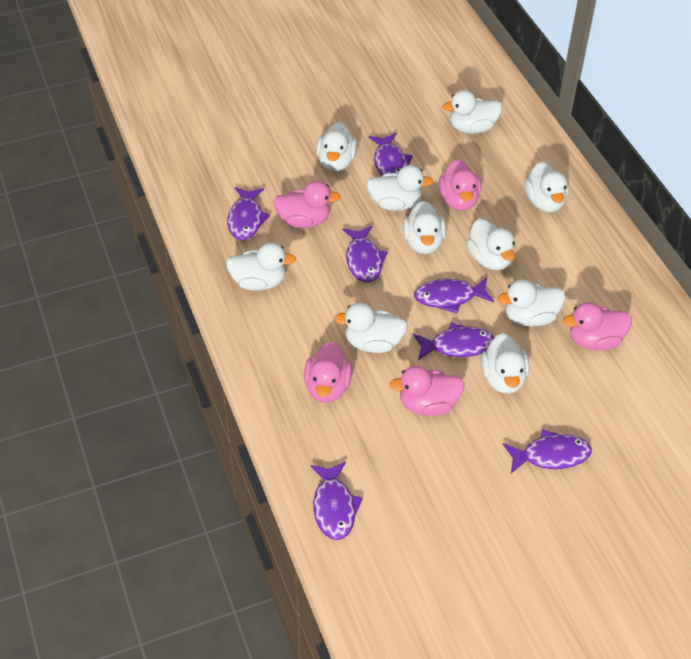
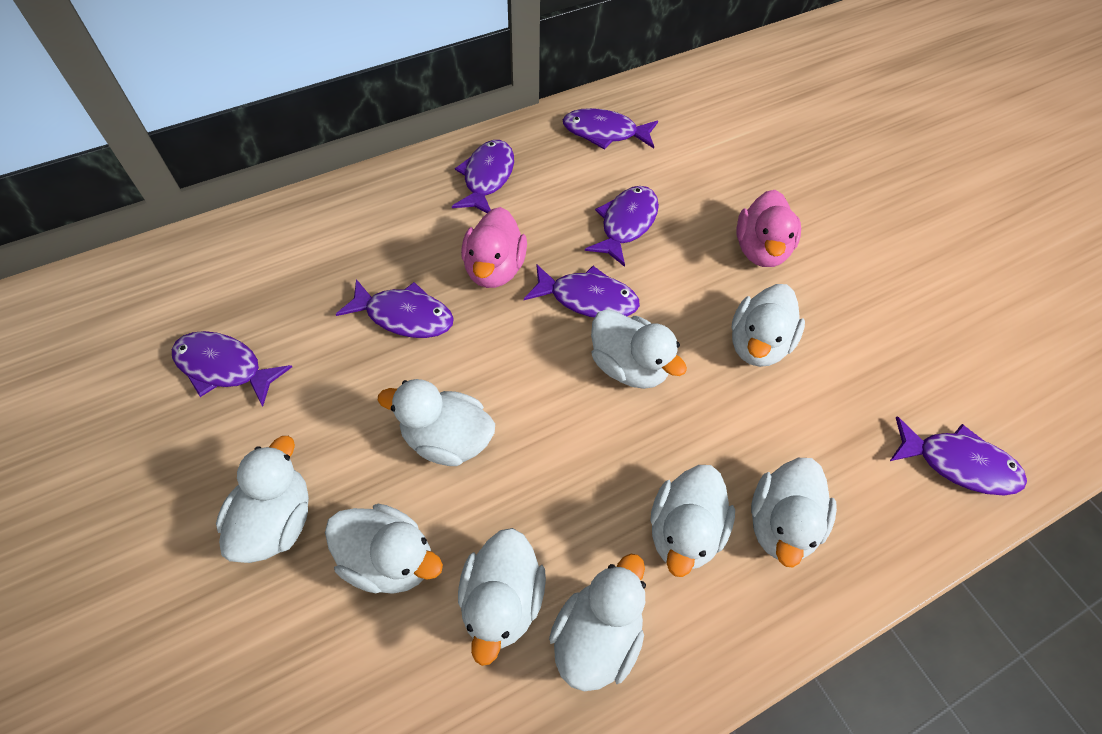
pink duck: 5 -> 2
white duck: 10 -> 9

